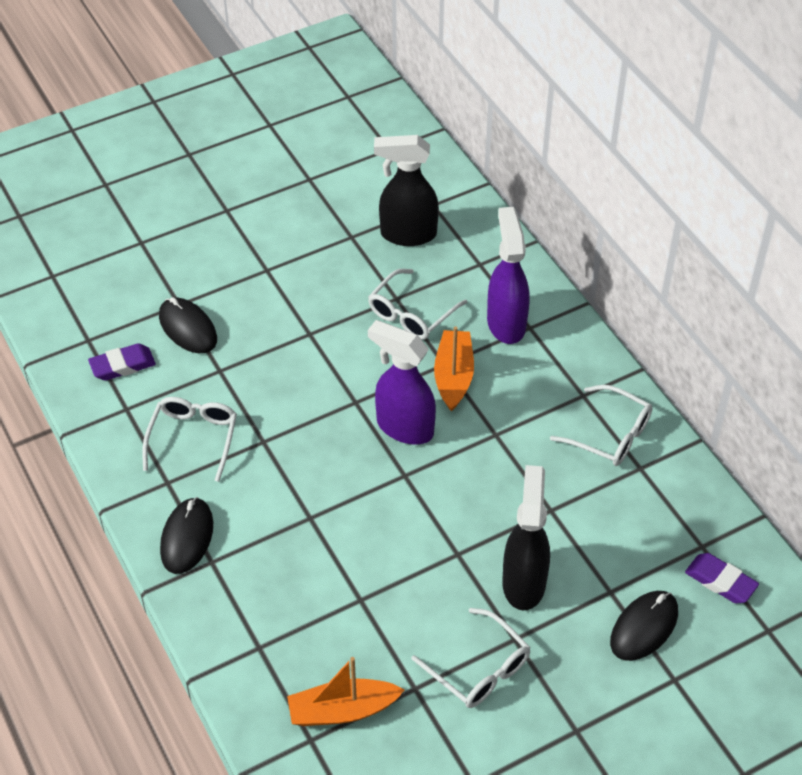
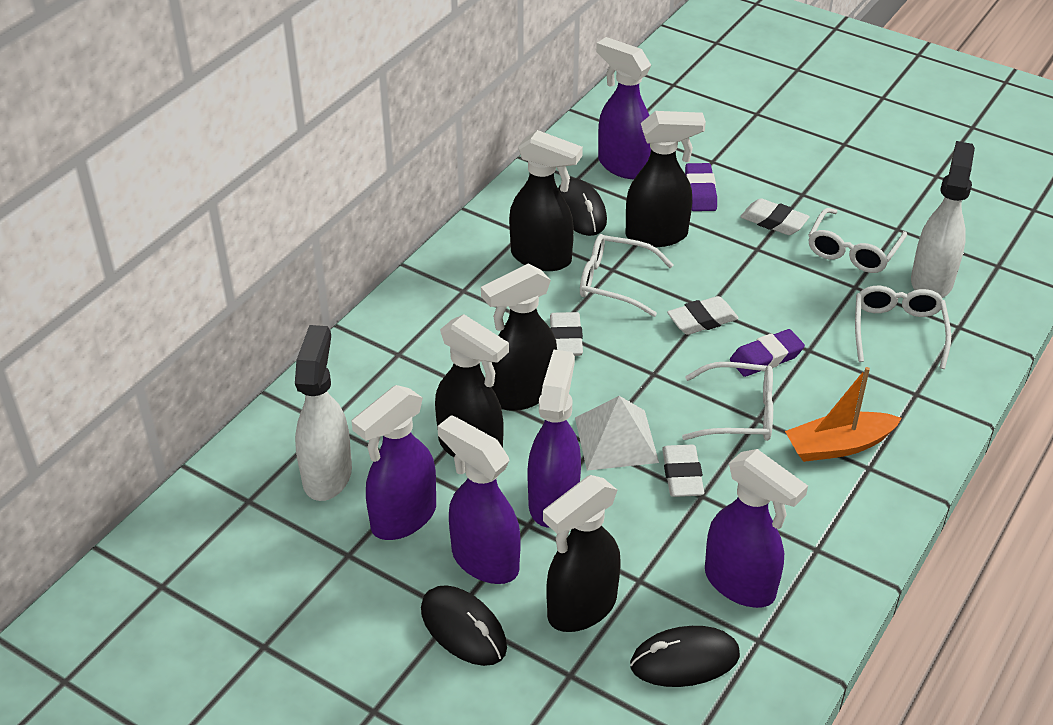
black spray bottle: 2 -> 5
orange boat: 2 -> 1
purple spray bottle: 2 -> 5
white eraser: 0 -> 4
white pyramid: 0 -> 1
white spray bottle: 0 -> 2

